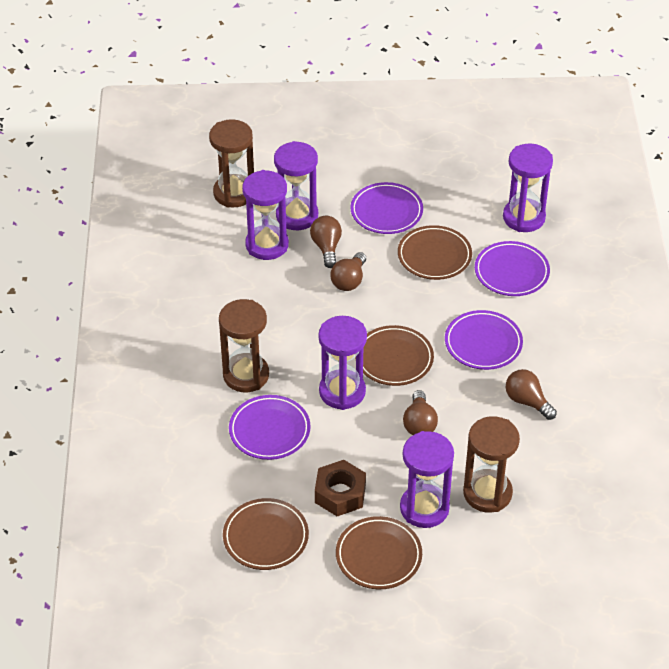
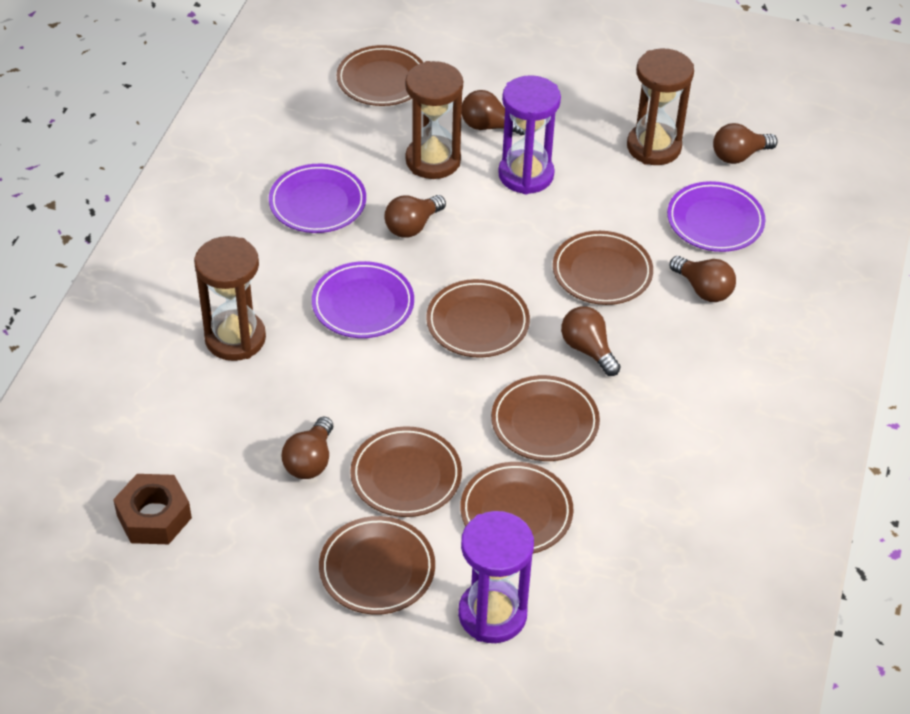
brown light bulb: 4 -> 6
brown plate: 4 -> 7
purple hourglass: 5 -> 2
purple plate: 4 -> 3

